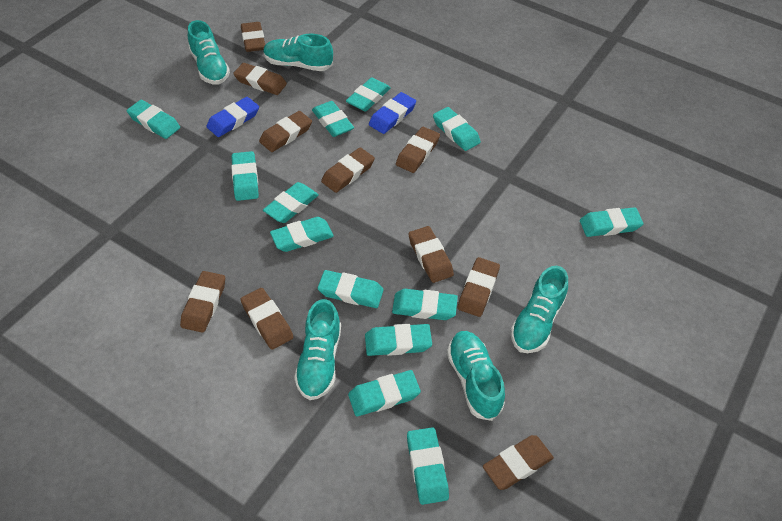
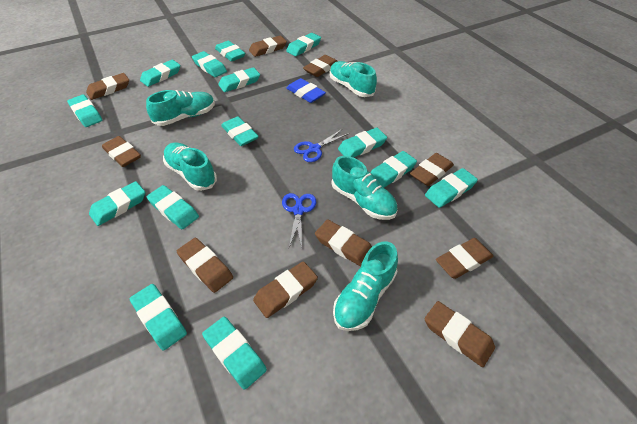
blue eraser: 2 -> 1
blue scissors: 0 -> 2
turquoise eraser: 13 -> 14

